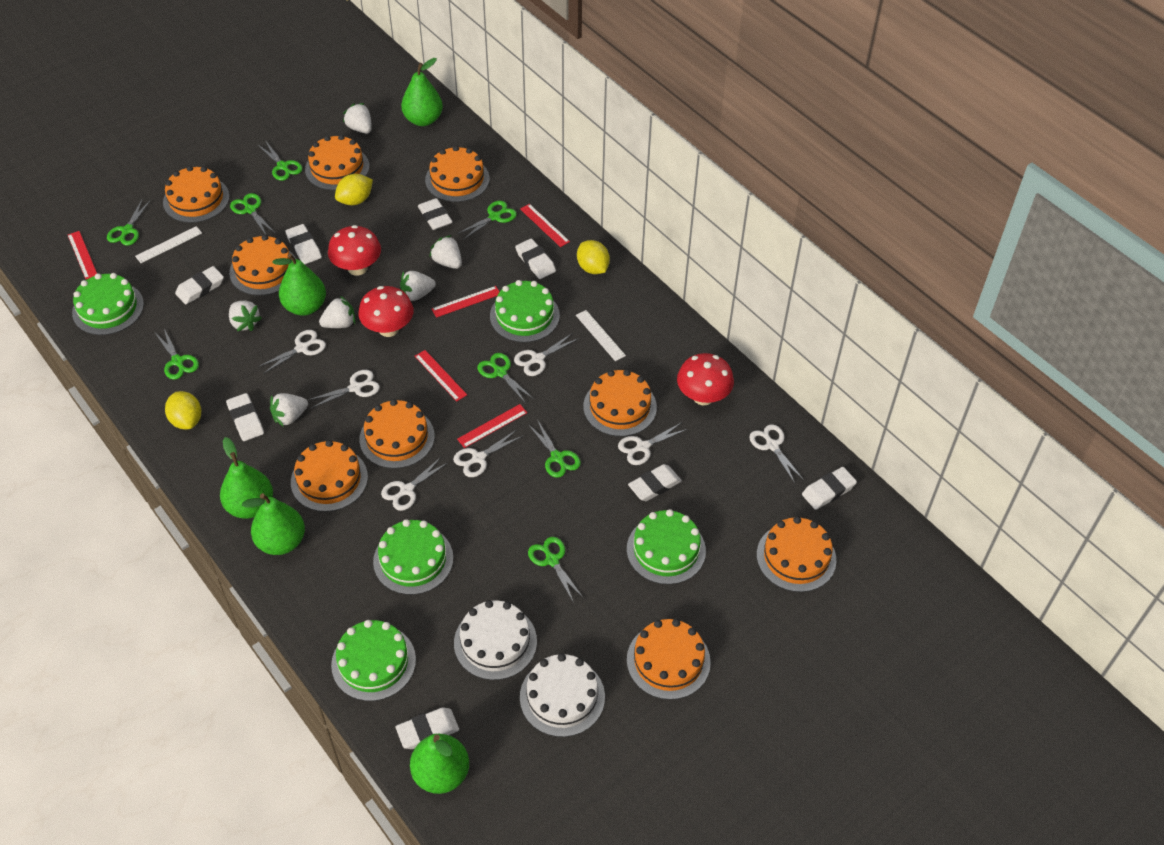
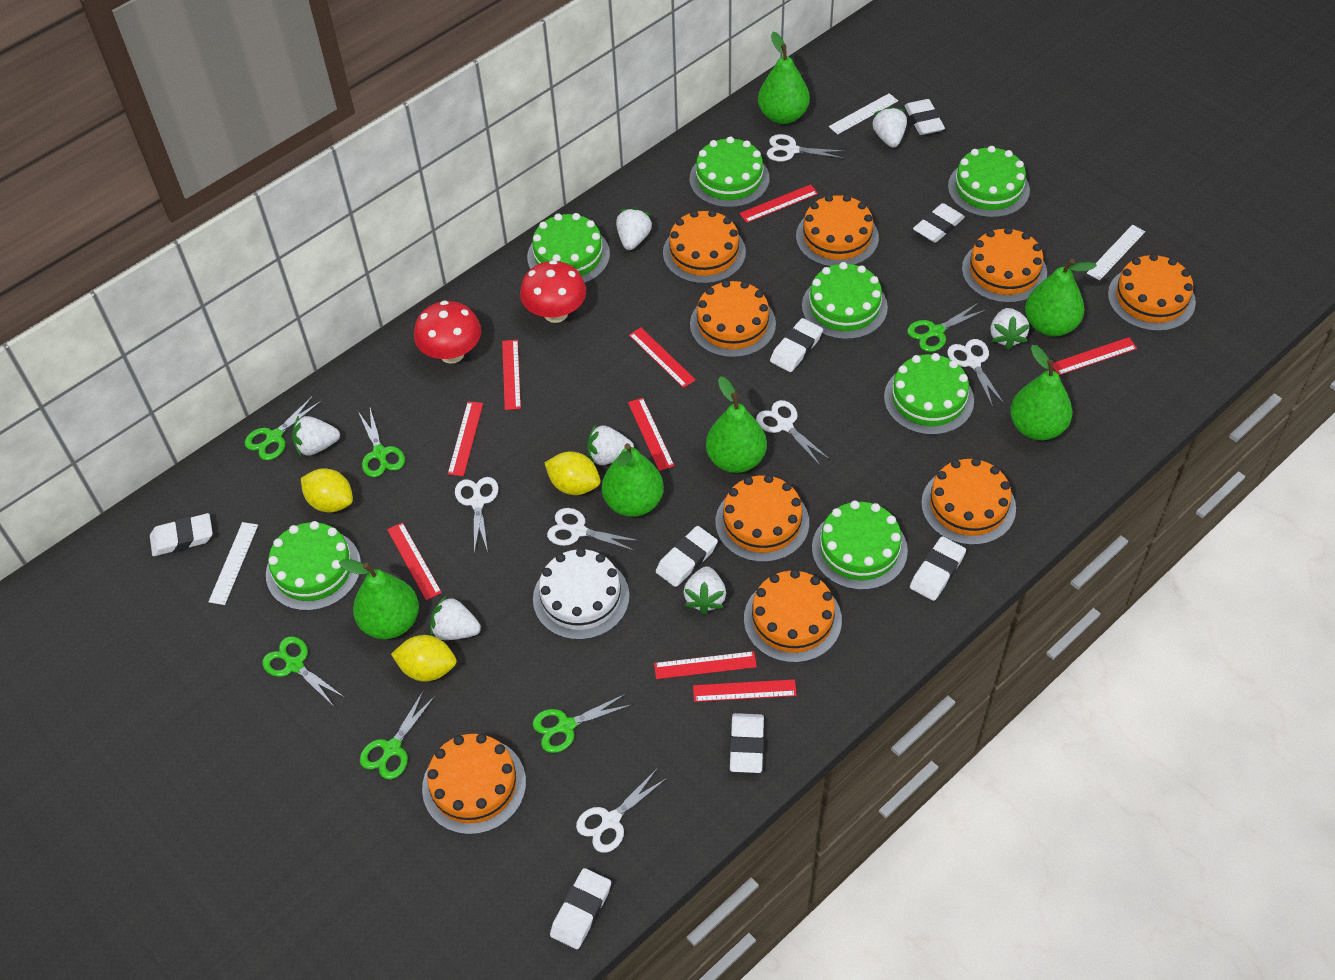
green cake: 5 -> 7
green pear: 5 -> 6
green scissors: 8 -> 6
red mushroom: 3 -> 2
red ruler: 5 -> 9
white cake: 2 -> 1
white ruler: 2 -> 3
white scissors: 7 -> 6
white strawberry: 6 -> 7

